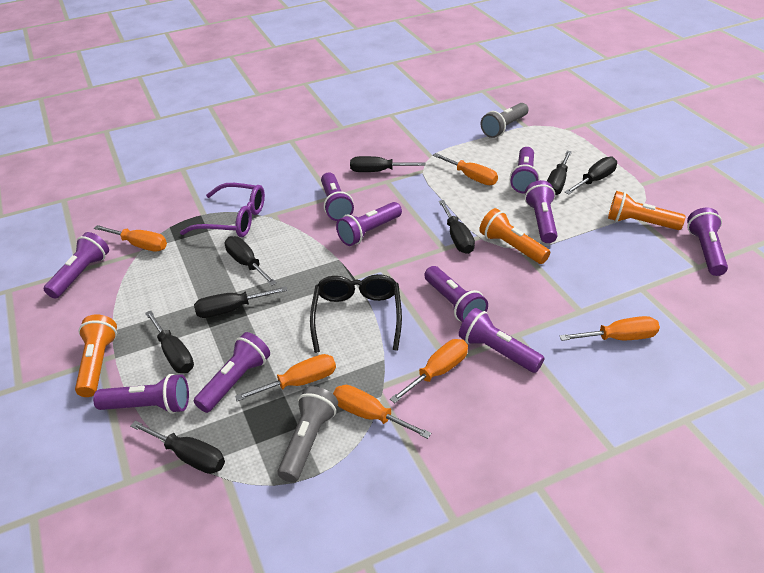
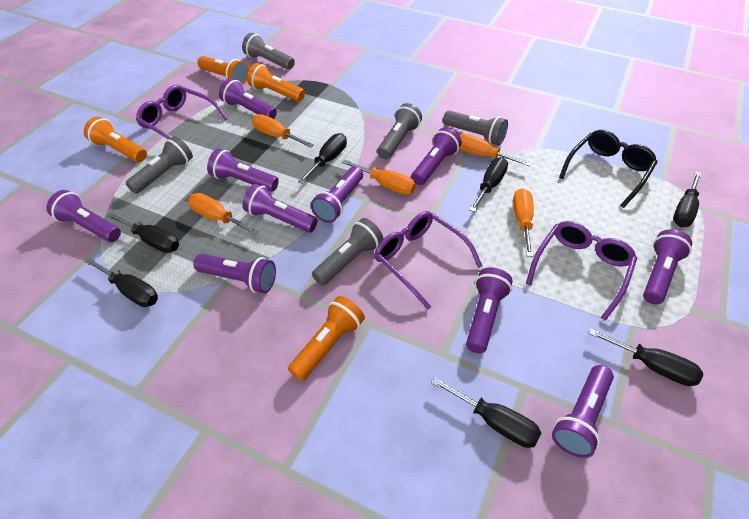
black screwdriver: 8 -> 7
grey flashlight: 2 -> 5
orange flashlight: 3 -> 4
orange screwdriver: 6 -> 5
purple glasses: 1 -> 3

